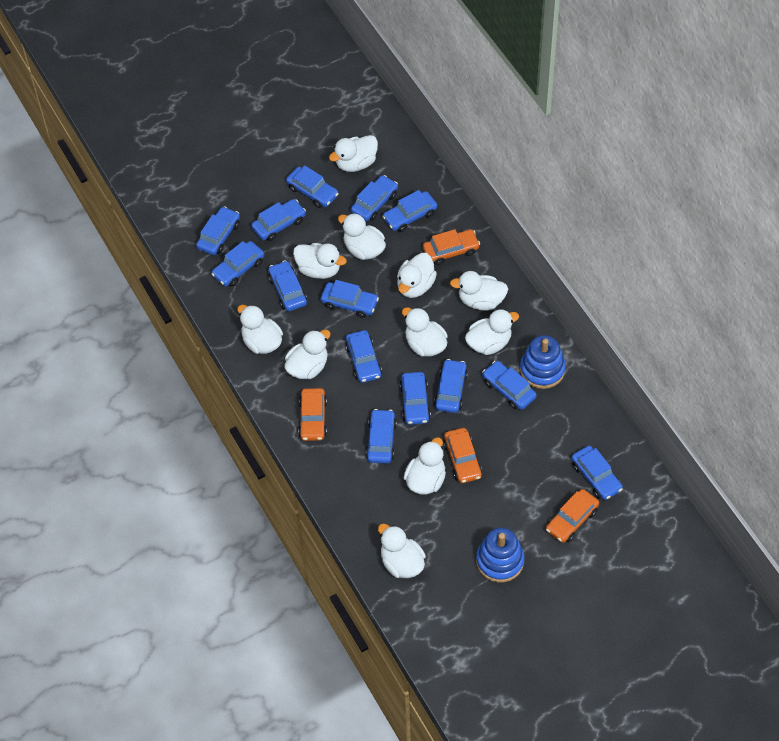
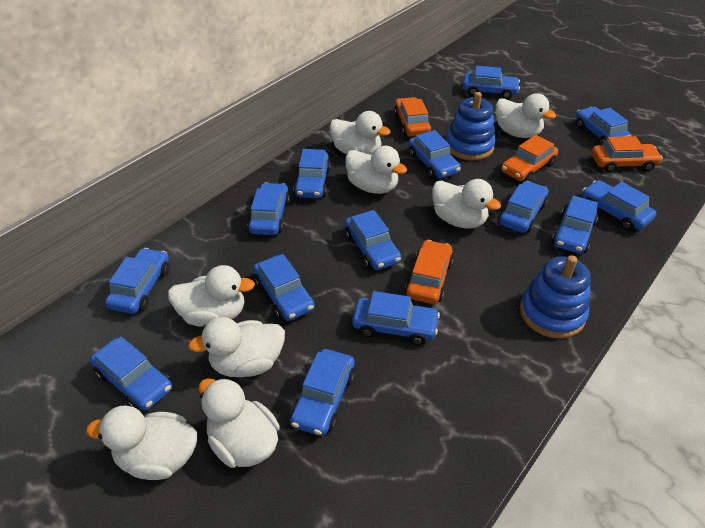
white duck: 11 -> 8

